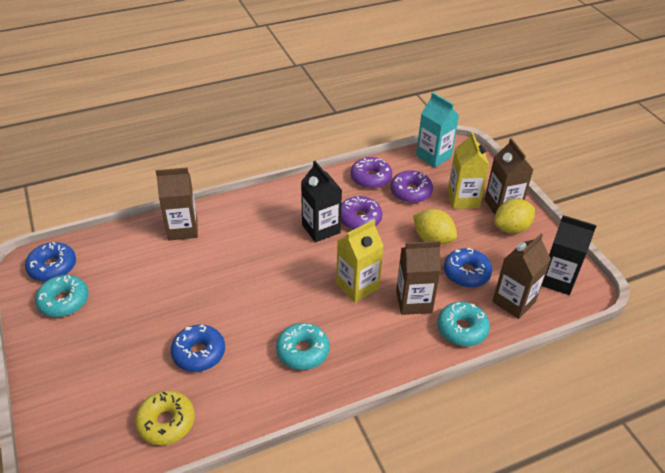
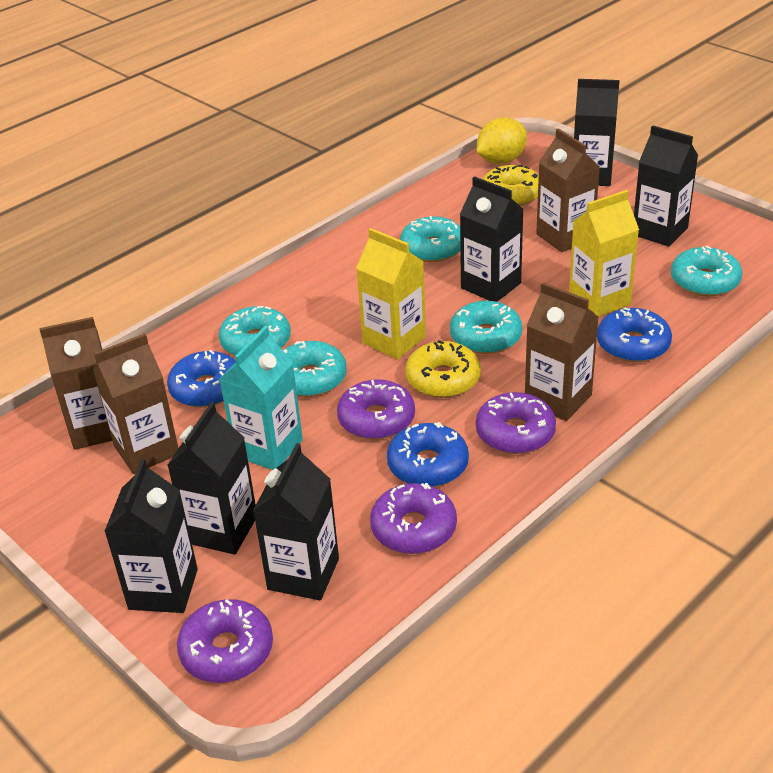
black carton: 2 -> 6
purple donut: 3 -> 4
turquoise donut: 3 -> 5
yellow donut: 1 -> 2
yellow lemon: 2 -> 1

